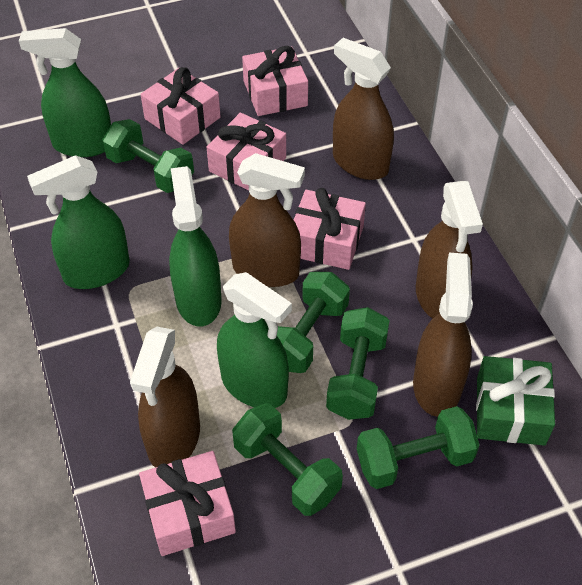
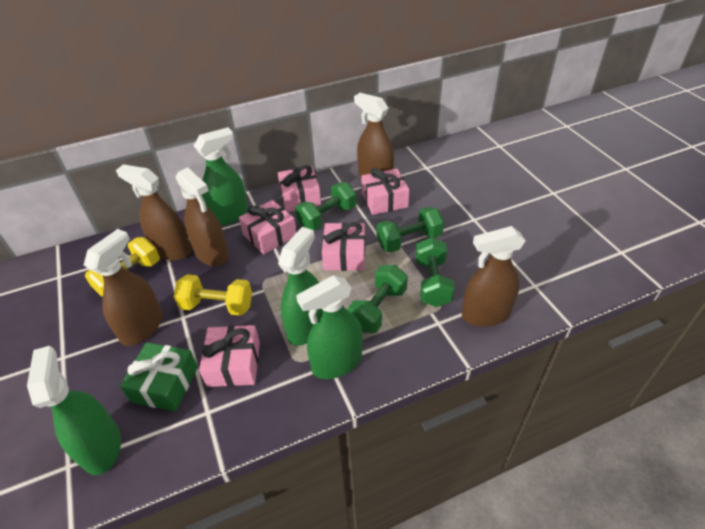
green dumbbell: 5 -> 4
yellow dumbbell: 0 -> 2

